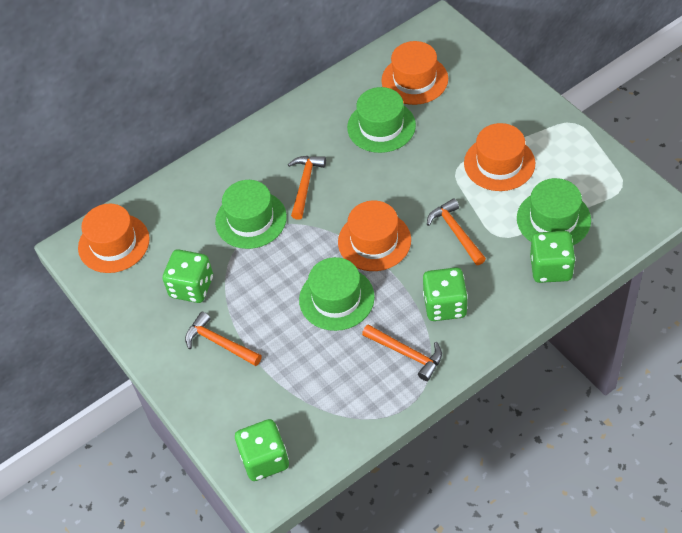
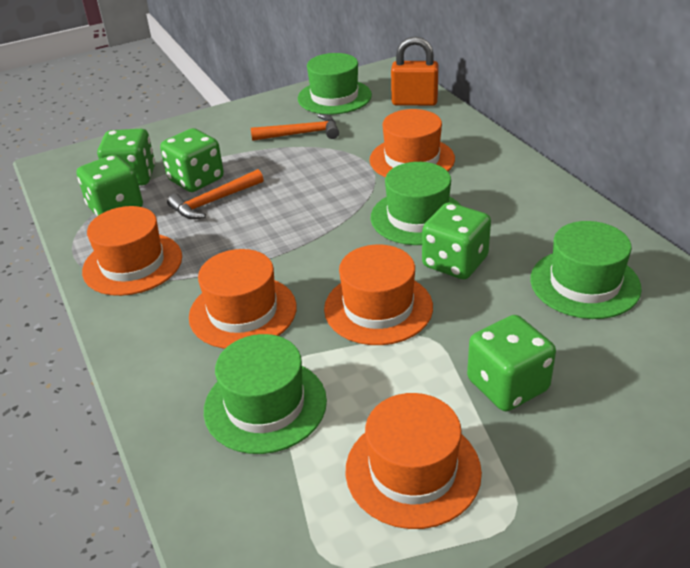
green dice: 4 -> 5
orange hammer: 4 -> 2
orange hat: 4 -> 5
orange padlock: 0 -> 1

